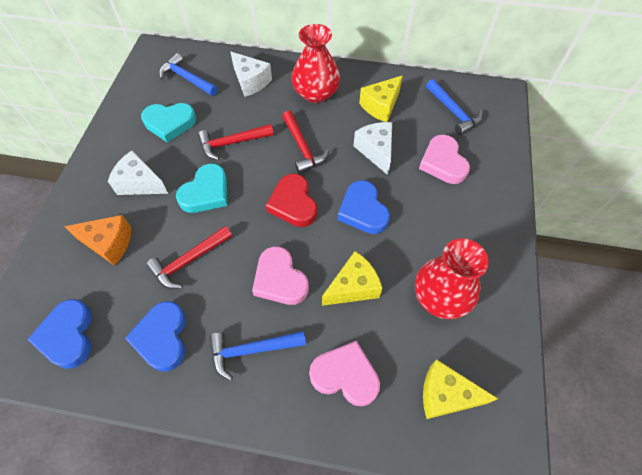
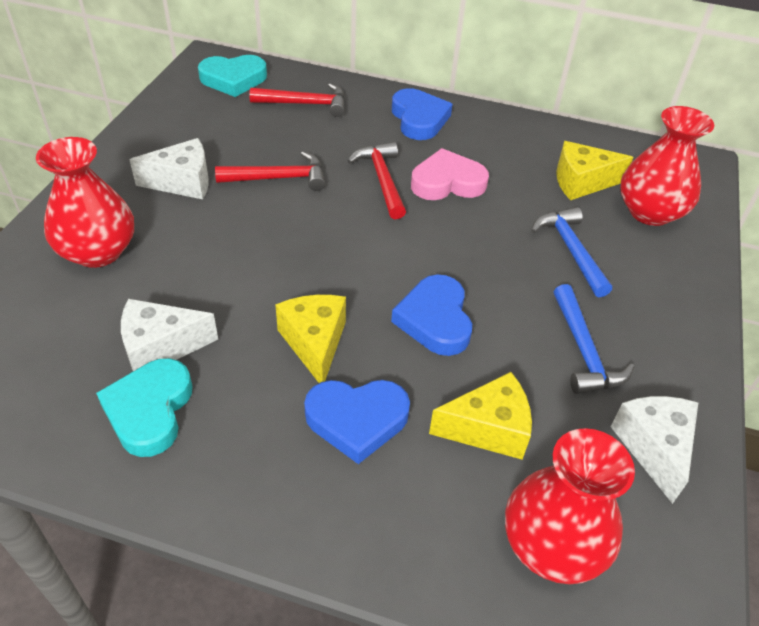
blue hammer: 3 -> 2
orange cheese: 1 -> 0
pink heart: 3 -> 1
red heart: 1 -> 0
red vase: 2 -> 3

